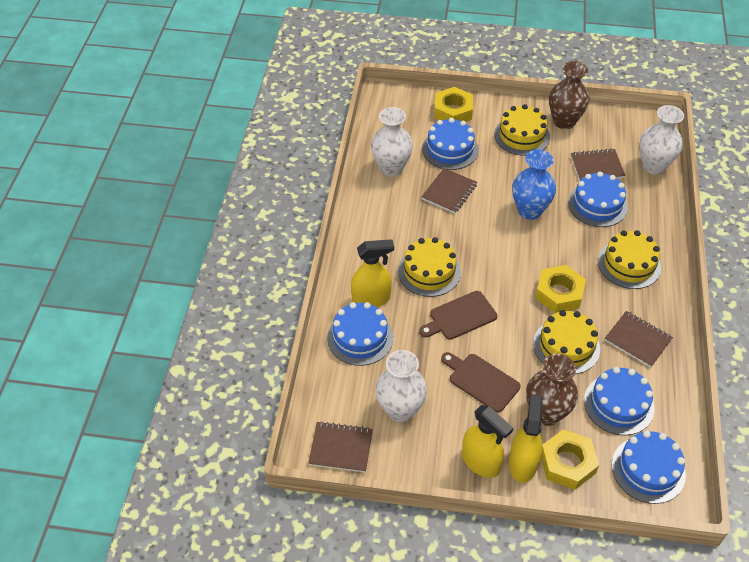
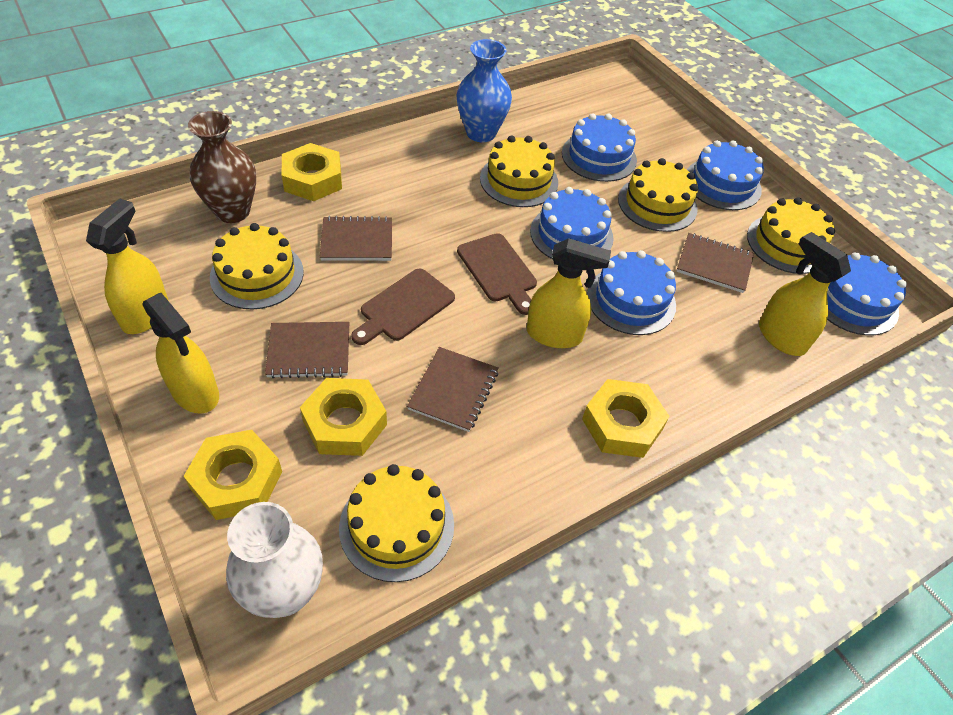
brown vase: 2 -> 1
white vase: 3 -> 1
yellow cake: 4 -> 5
yellow nut: 3 -> 4
yellow spray bottle: 3 -> 4

